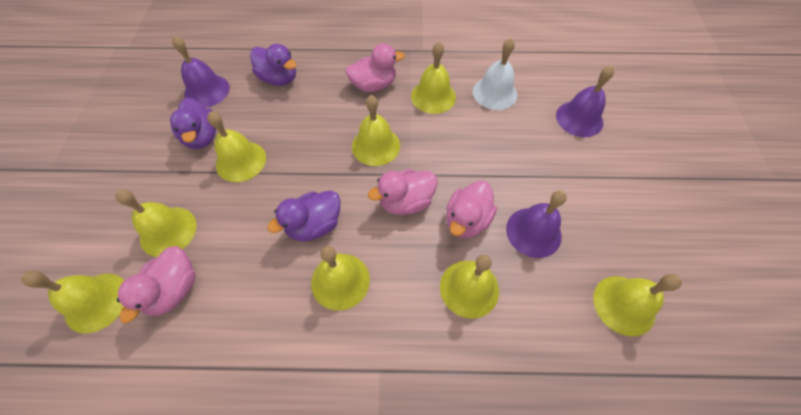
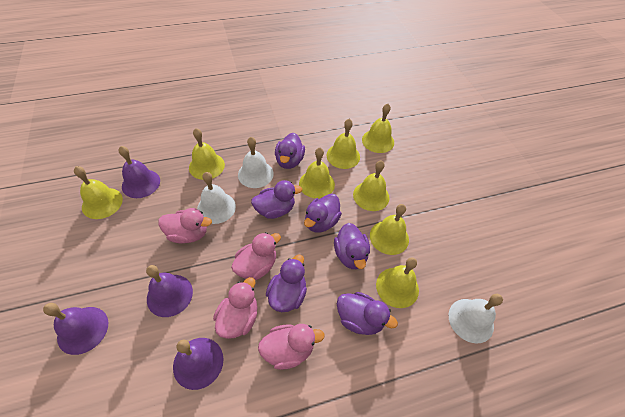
purple bell: 3 -> 4
purple duck: 3 -> 6
white bell: 1 -> 3

